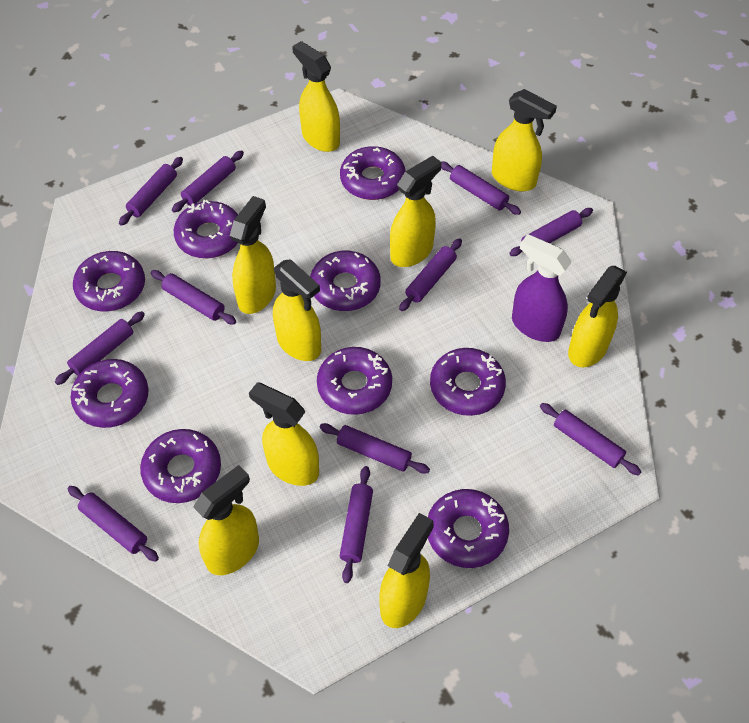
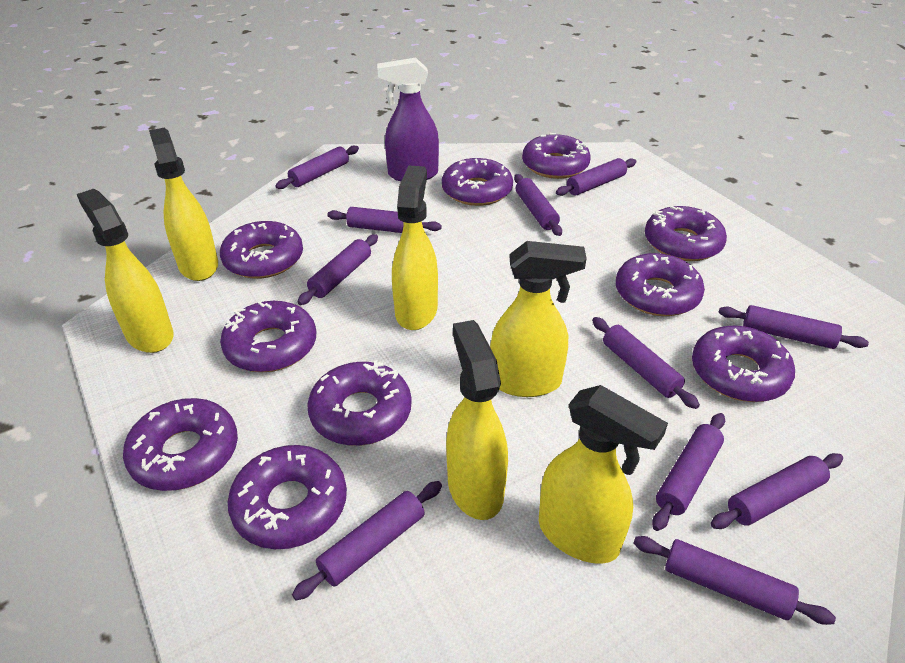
purple donut: 9 -> 10
yellow spray bottle: 9 -> 6

